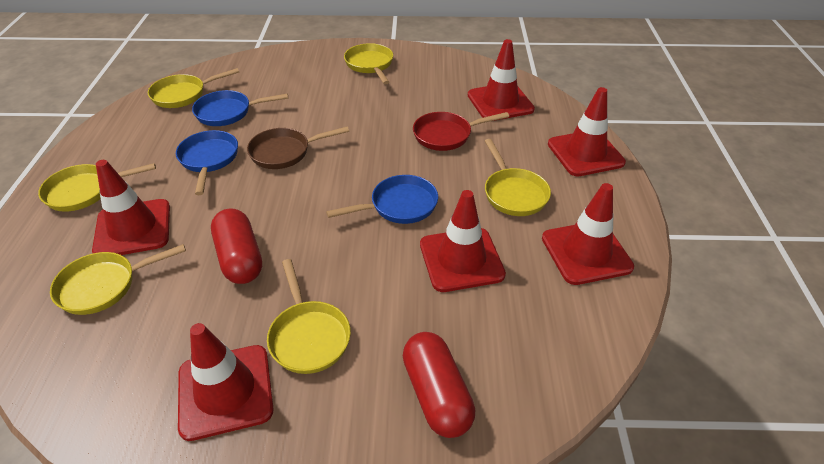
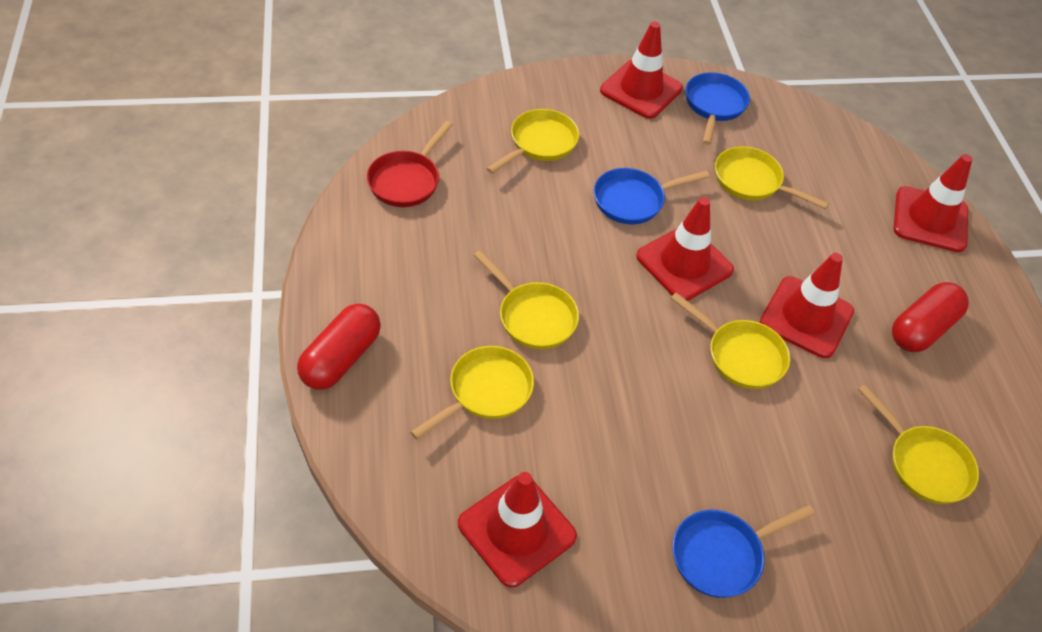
brown pan: 1 -> 0
red traffic cone: 6 -> 5

